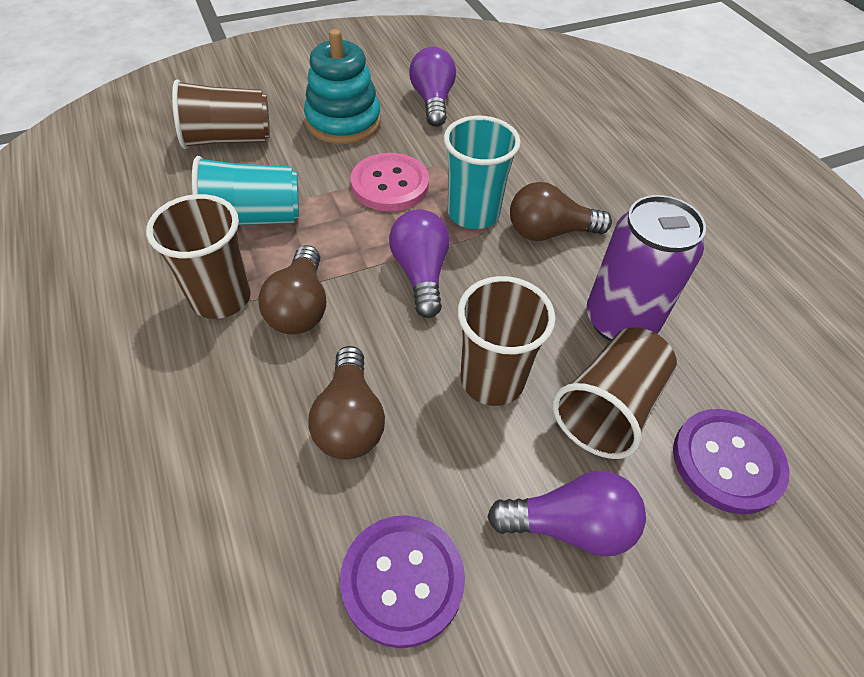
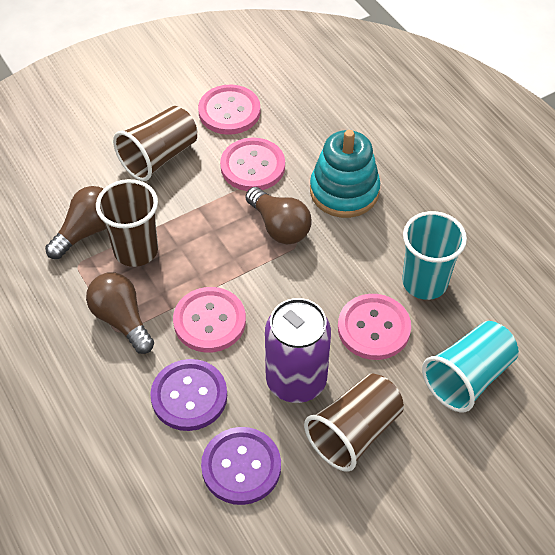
brown cup: 4 -> 3
pink button: 1 -> 4
purple light bulb: 3 -> 0

